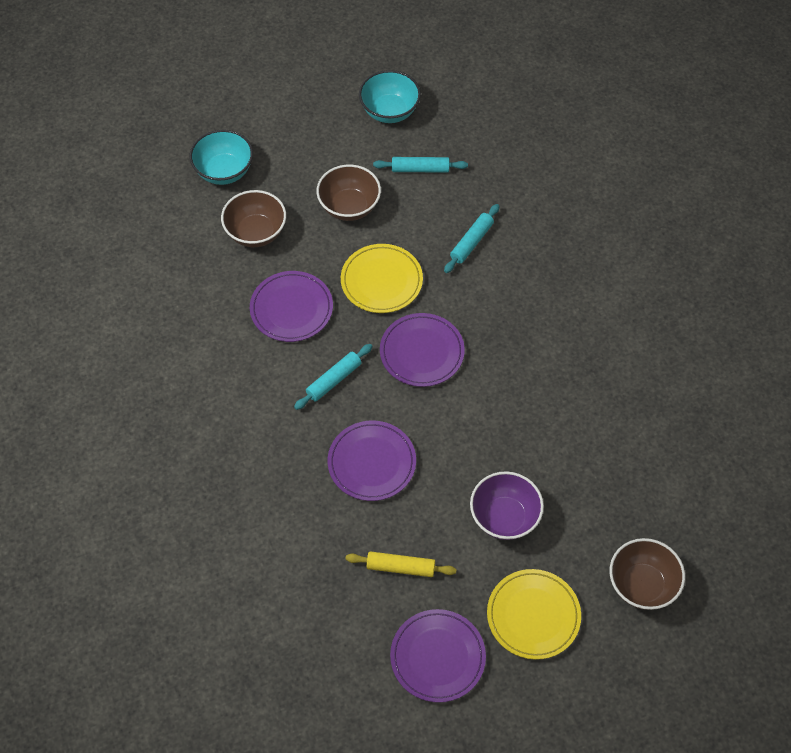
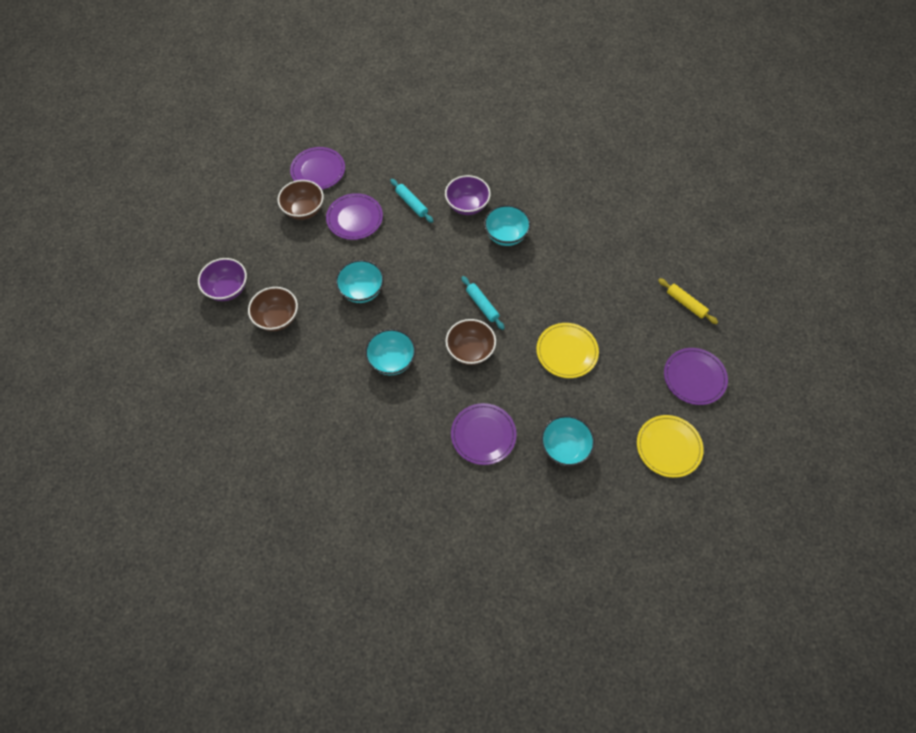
purple bowl: 1 -> 2
turquoise bowl: 2 -> 4
turquoise rolling pin: 3 -> 2

